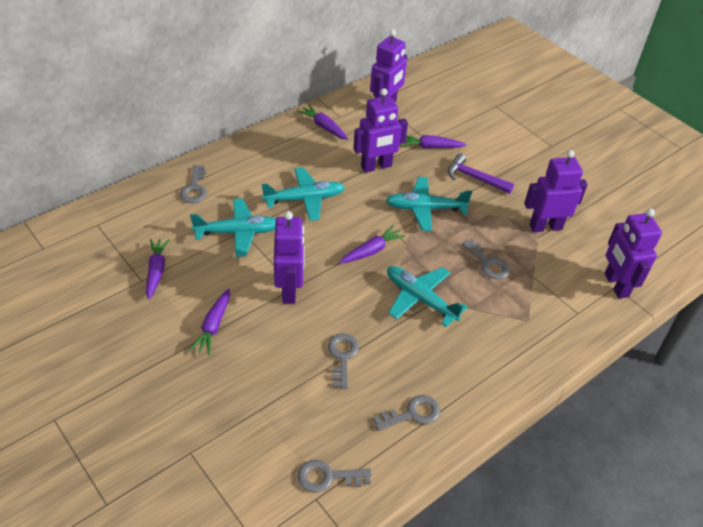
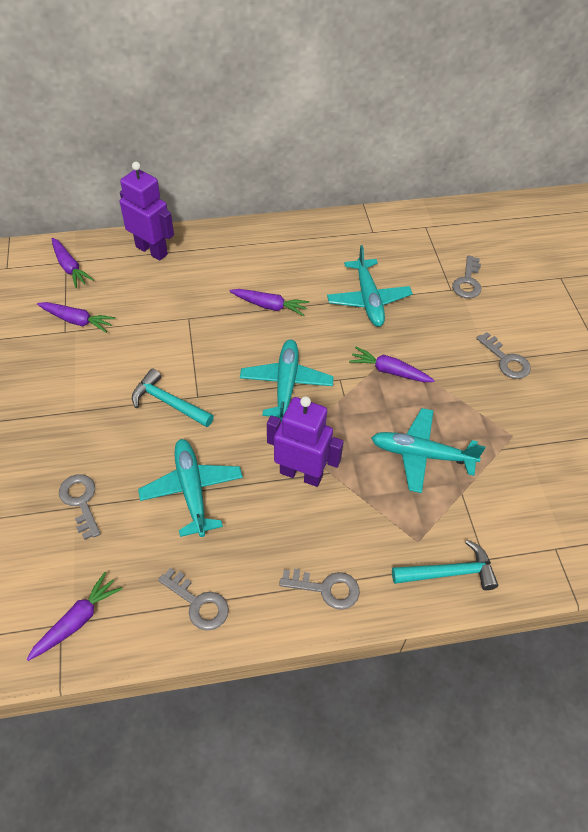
purple hammer: 1 -> 0
purple robot: 5 -> 2
turquoise hammer: 0 -> 2

